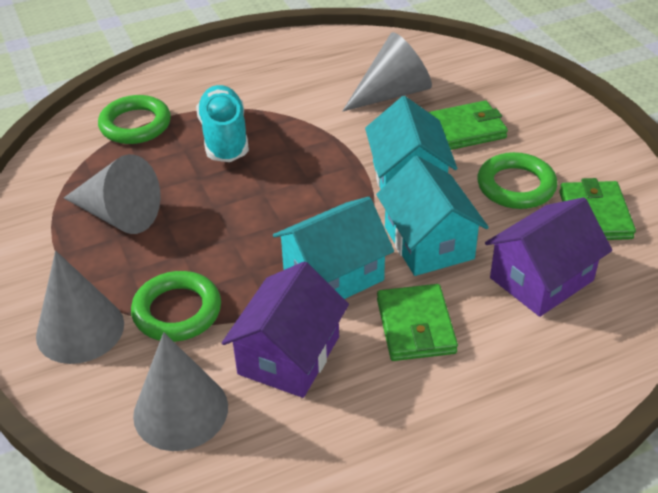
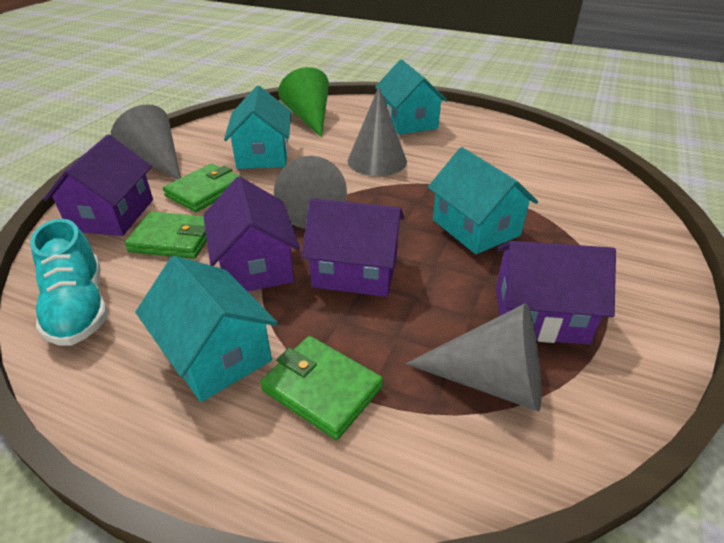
green cone: 0 -> 1
green ring: 3 -> 0
purple house: 2 -> 4
turquoise house: 3 -> 4

